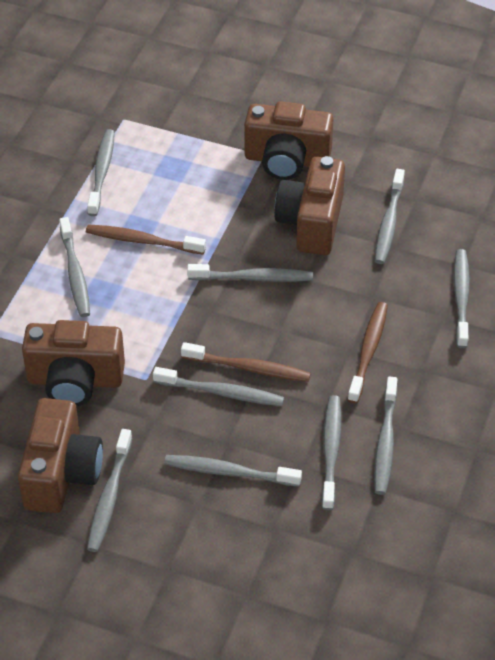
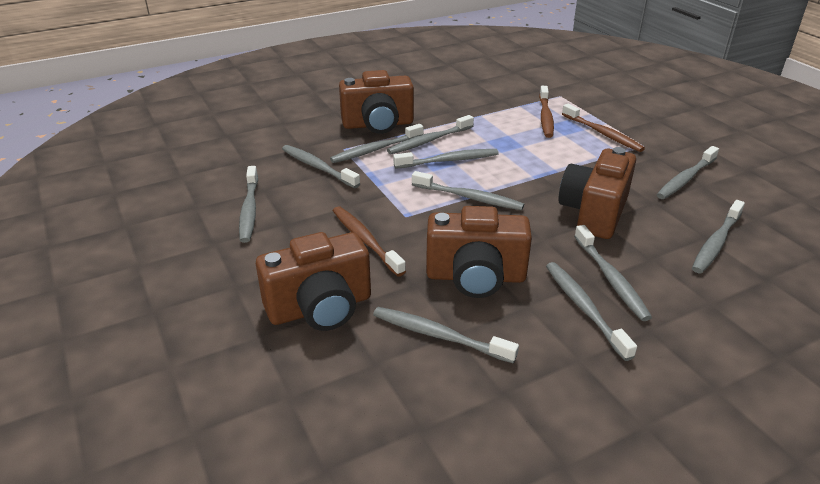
grey toothbrush: 10 -> 11

